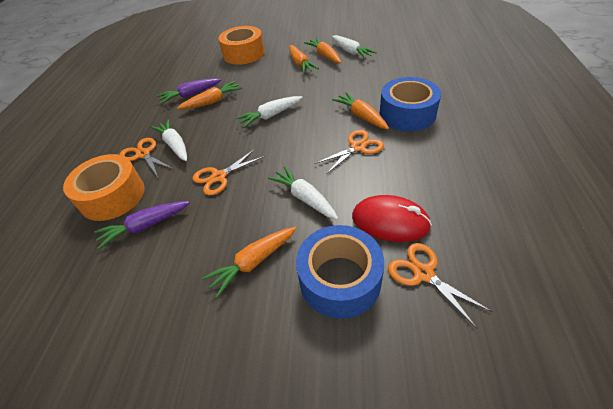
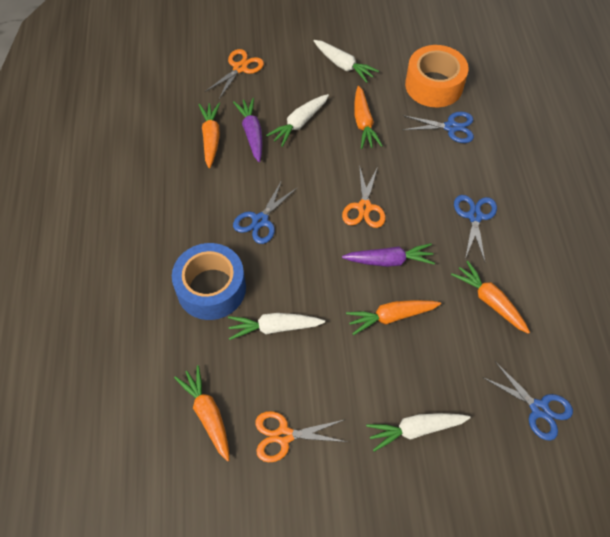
blue scissors: 0 -> 4
blue tape: 2 -> 1
orange scissors: 4 -> 3
orange tape: 2 -> 1
red mouse: 1 -> 0

